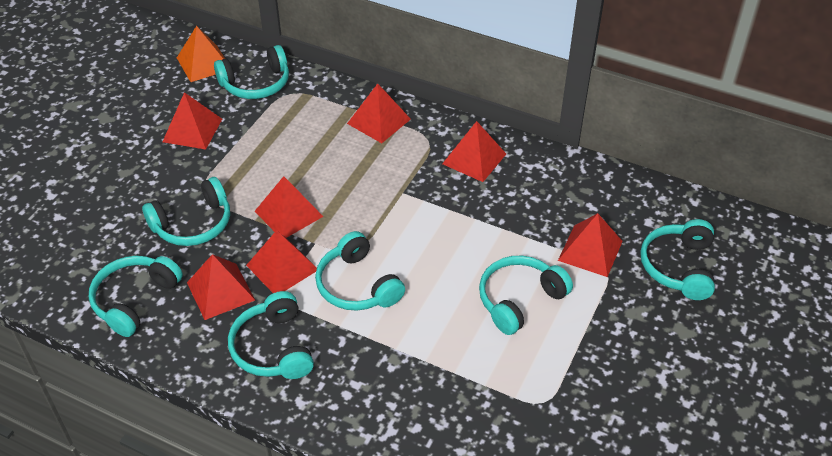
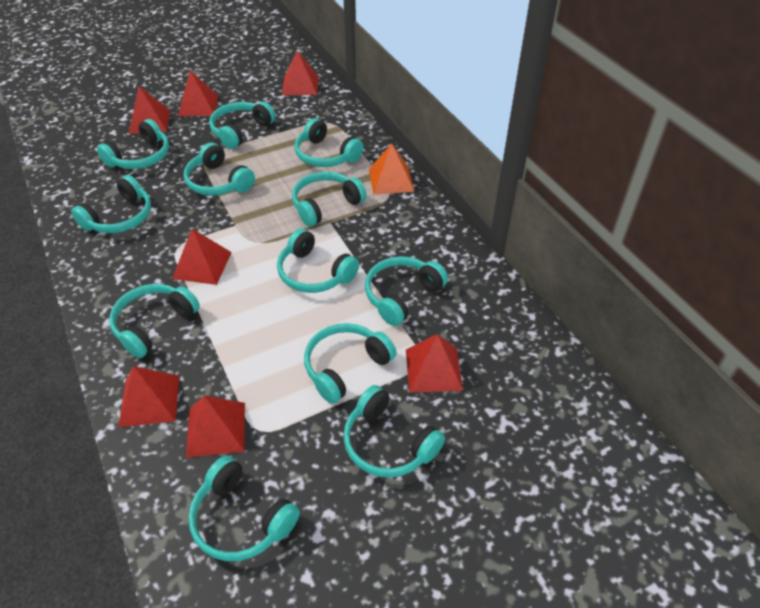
turquoise headphones: 7 -> 12

